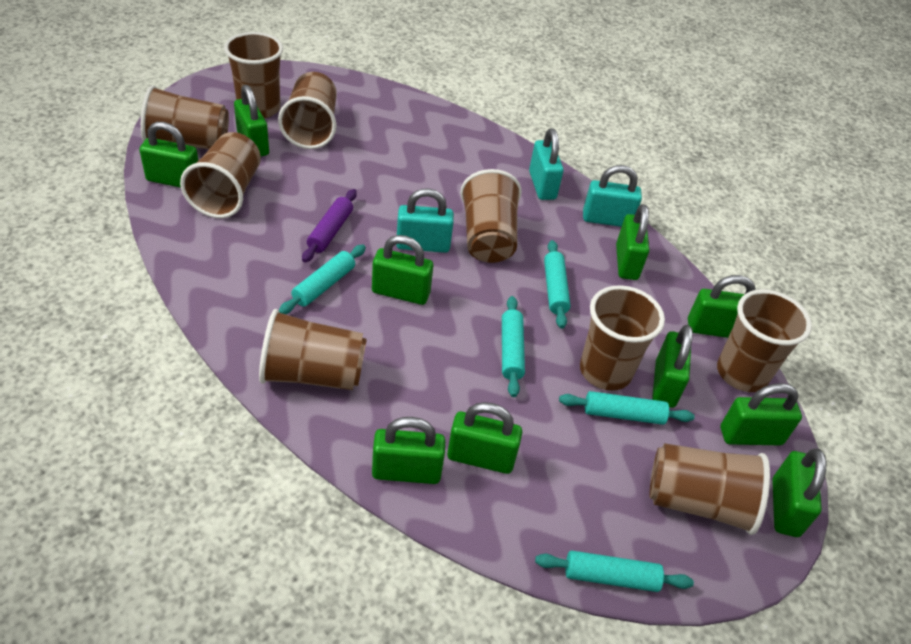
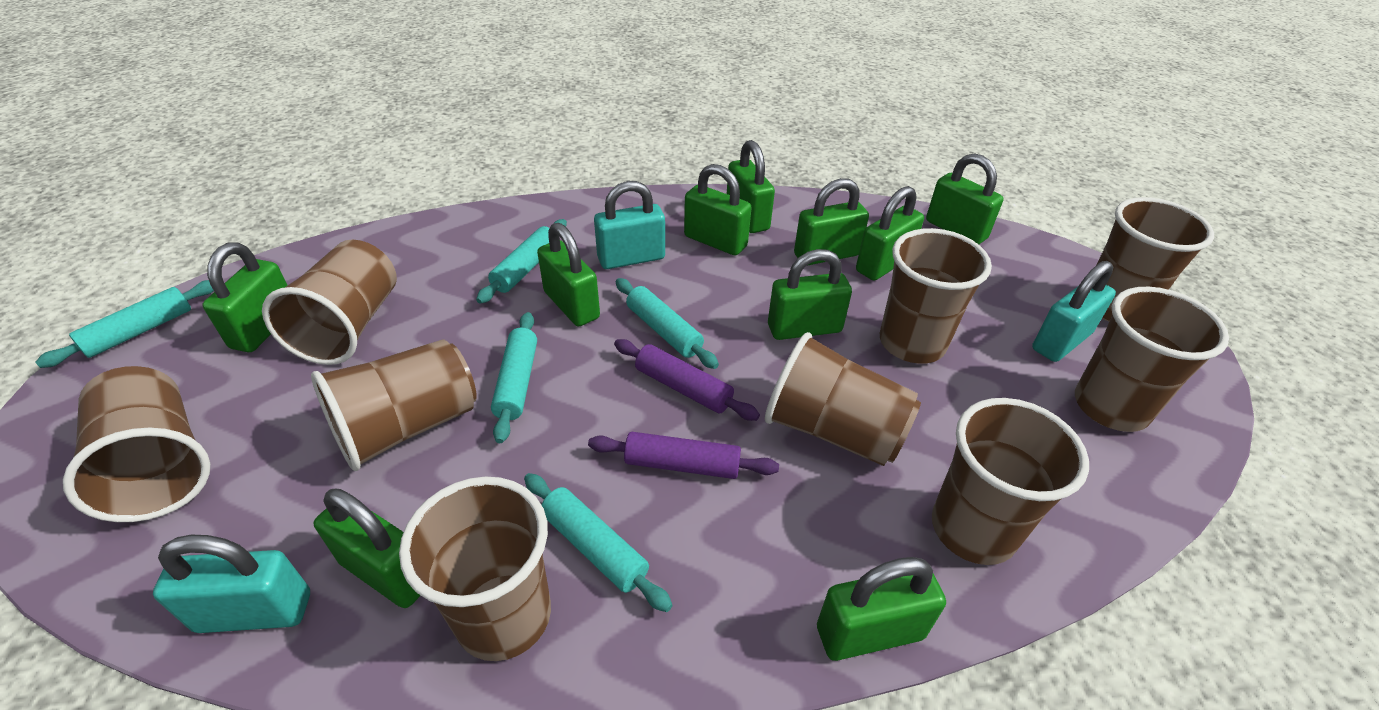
purple rolling pin: 1 -> 2

